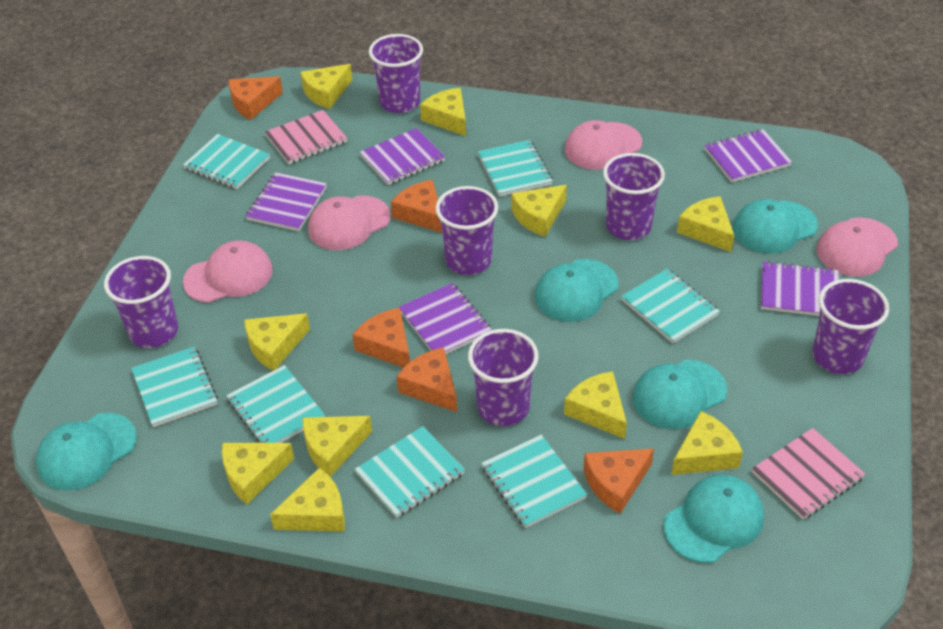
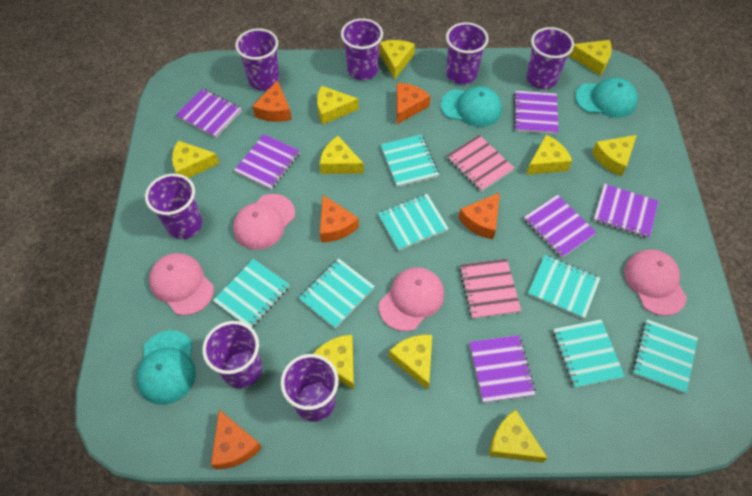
purple cup: 6 -> 7
purple notebook: 5 -> 6
turquoise cap: 5 -> 3

